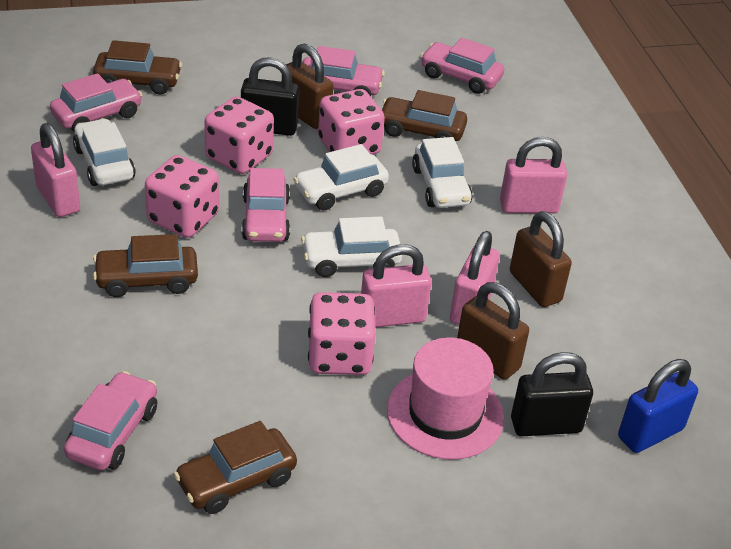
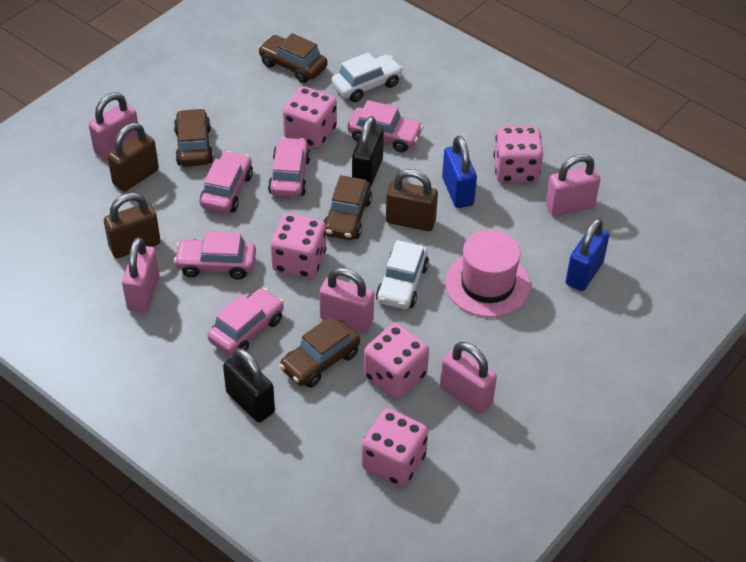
blue padlock: 1 -> 2
pink dice: 4 -> 5
pink padlock: 4 -> 5
white car: 4 -> 2

